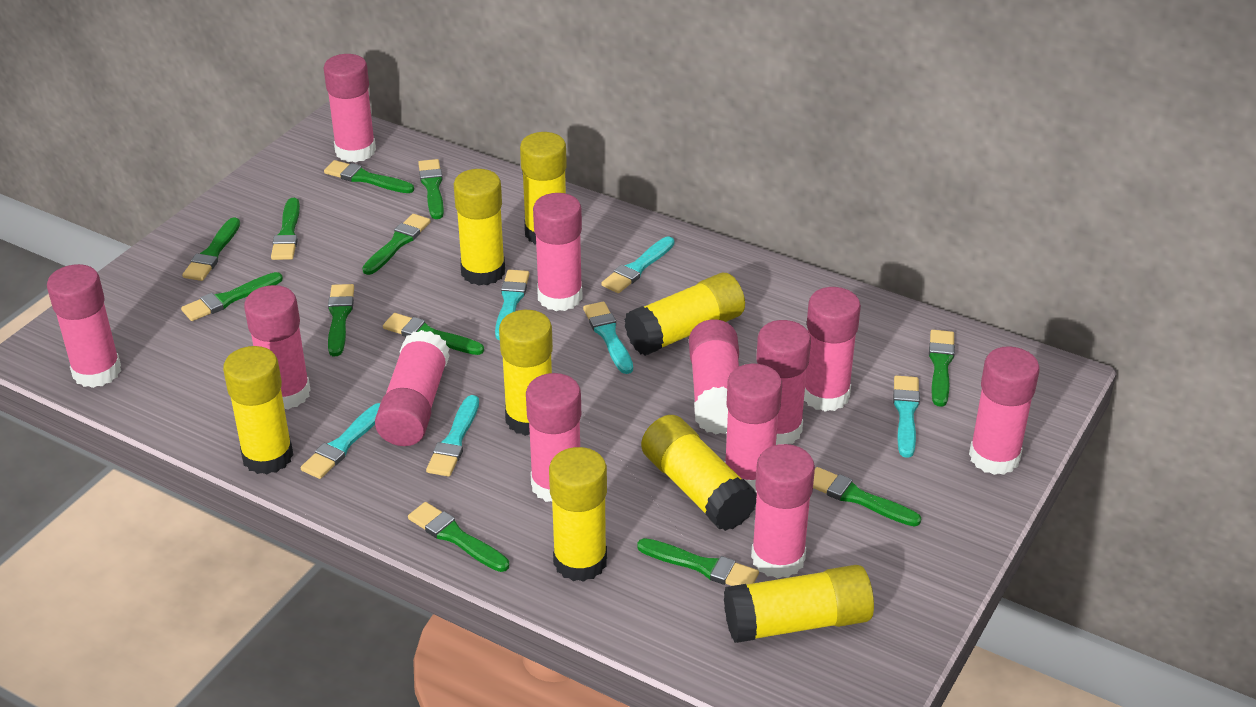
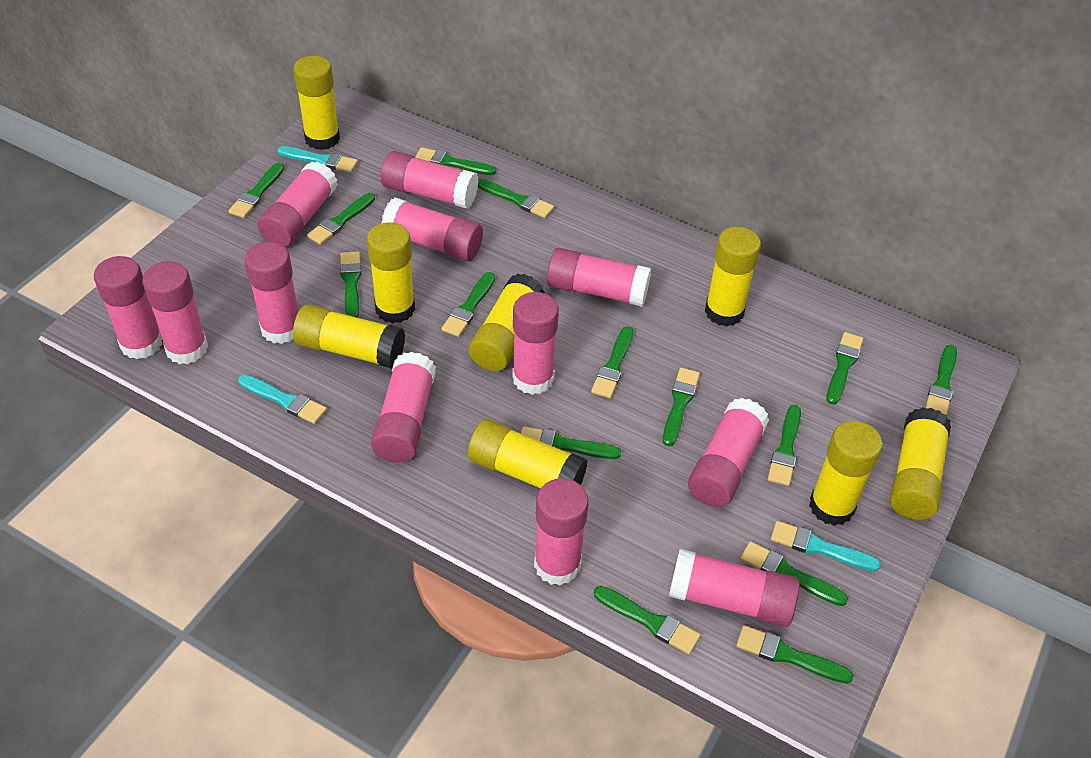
green brush: 12 -> 15
turquoise brush: 6 -> 3

